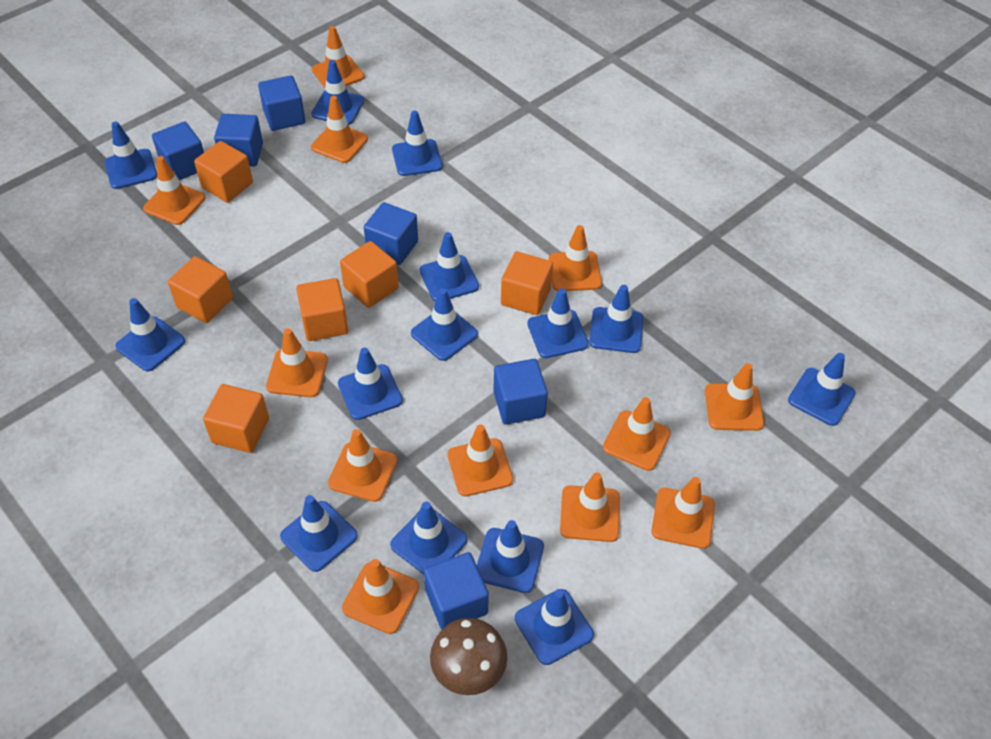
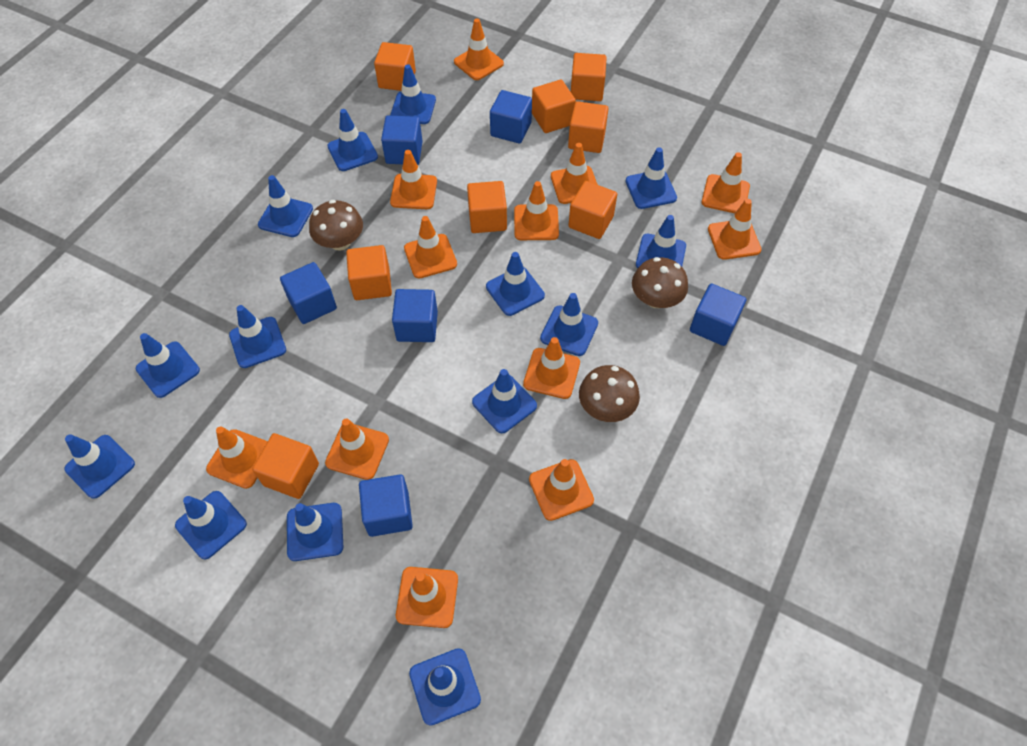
brown mushroom: 1 -> 3
orange cube: 6 -> 8

